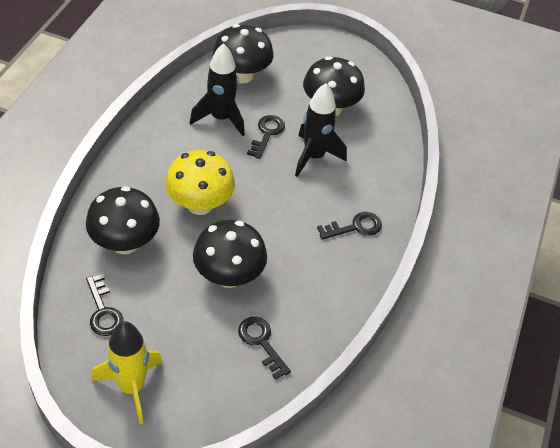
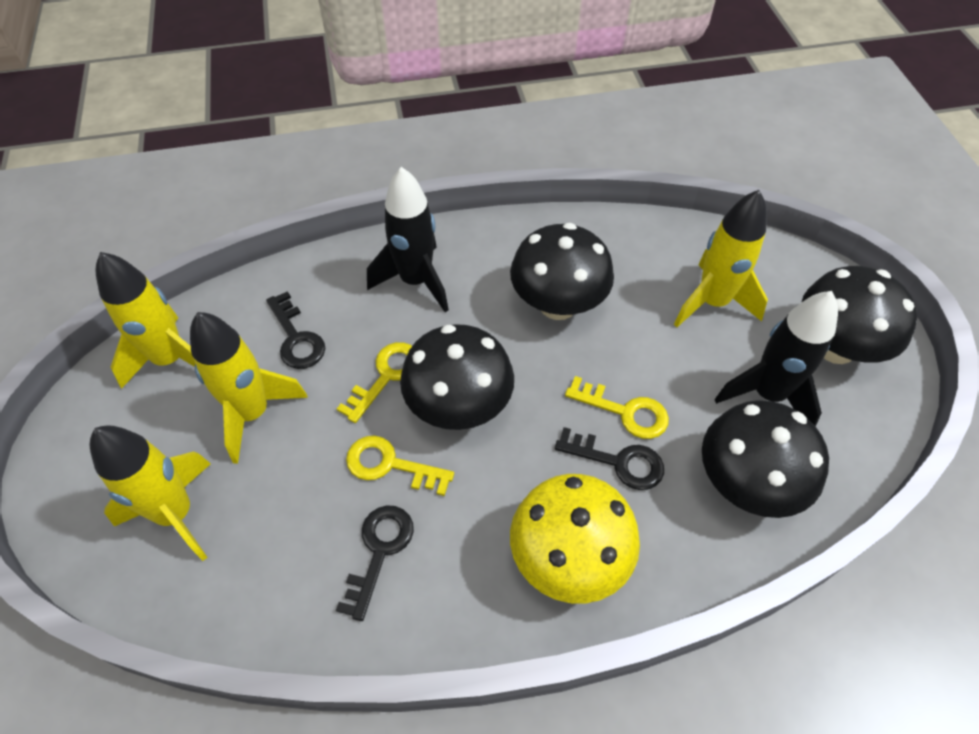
black key: 4 -> 3
yellow key: 0 -> 3
yellow rocket: 1 -> 4

